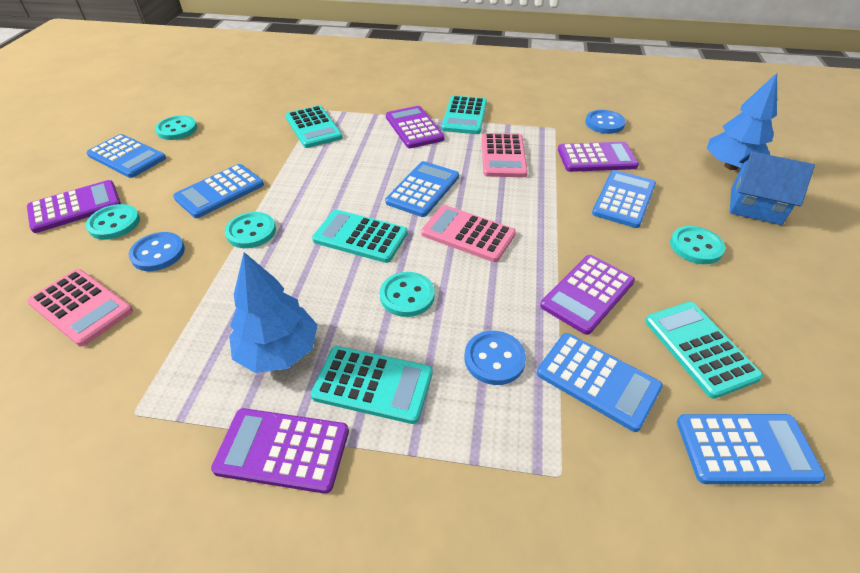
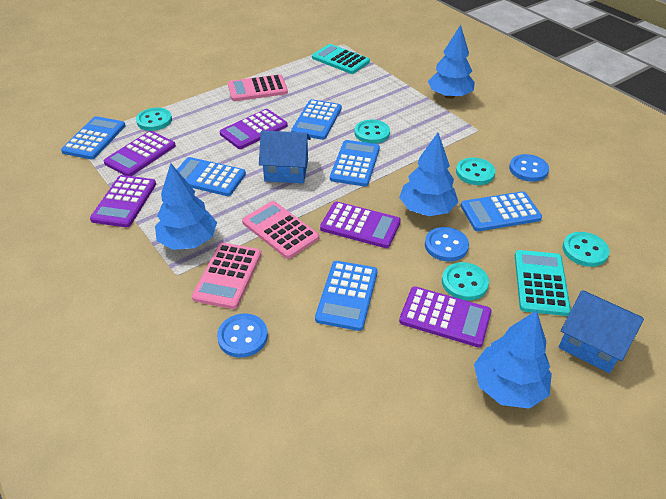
blue house: 1 -> 2
blue tree: 2 -> 4
turquoise calculator: 5 -> 2

